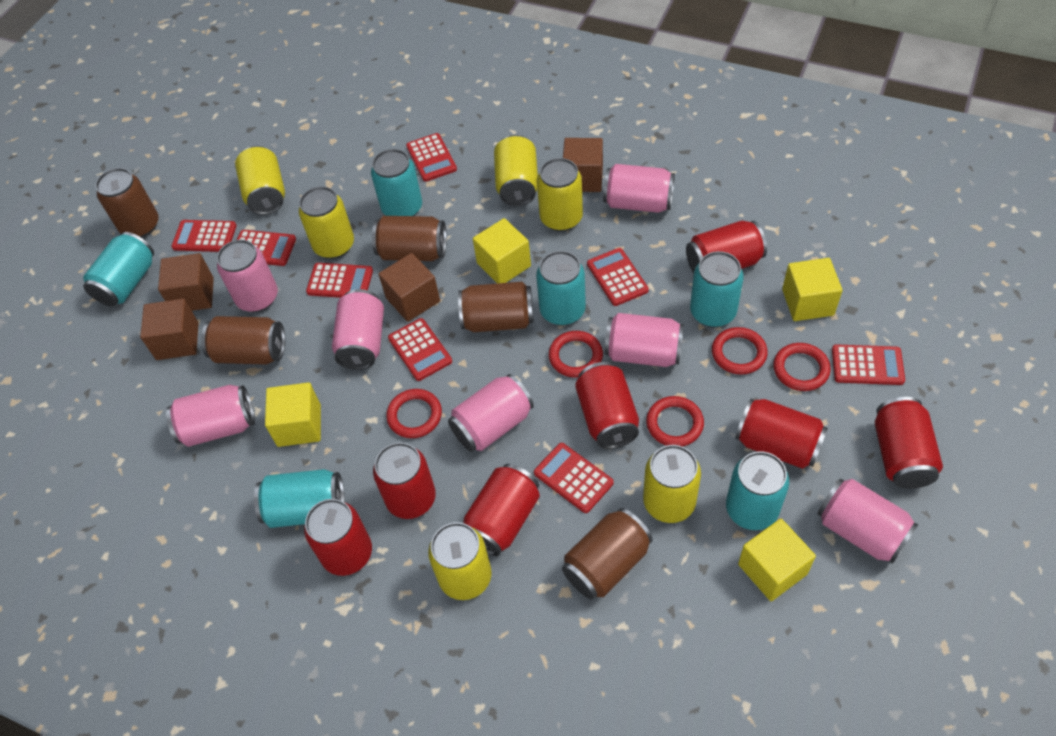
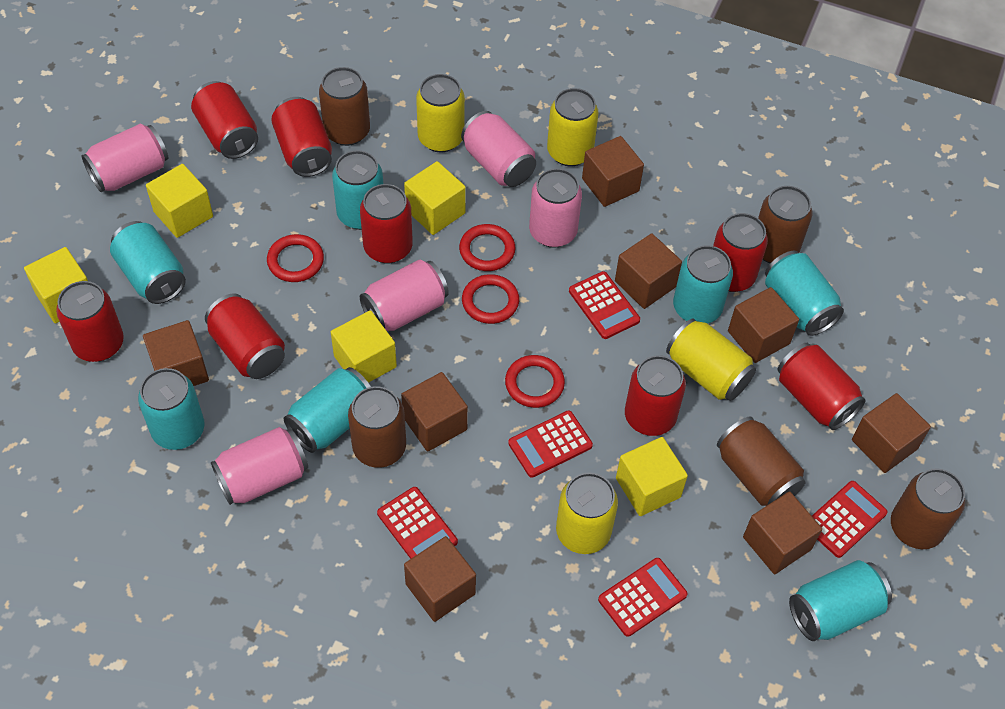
brown cube: 4 -> 8
pink can: 7 -> 5
red calculator: 8 -> 5
red can: 7 -> 8
red ring: 5 -> 4
turquoise can: 6 -> 7
yellow can: 6 -> 4
yellow cube: 4 -> 5

